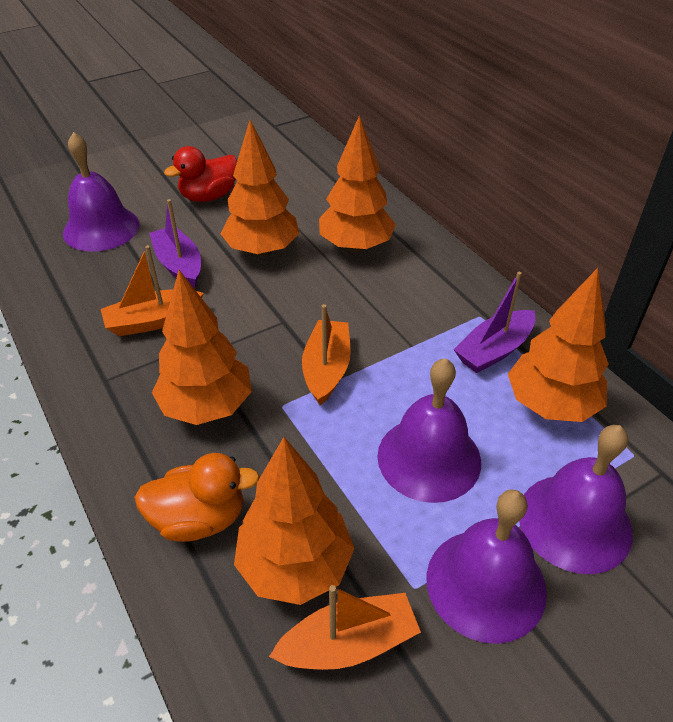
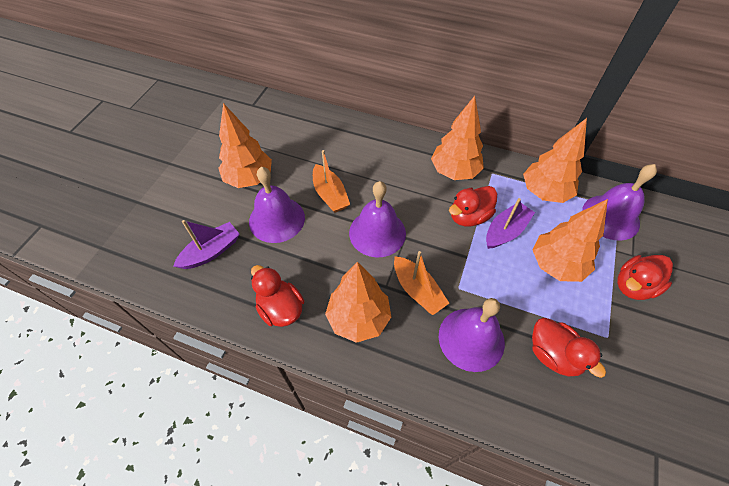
orange boat: 3 -> 2
orange duck: 1 -> 0
red duck: 1 -> 4

